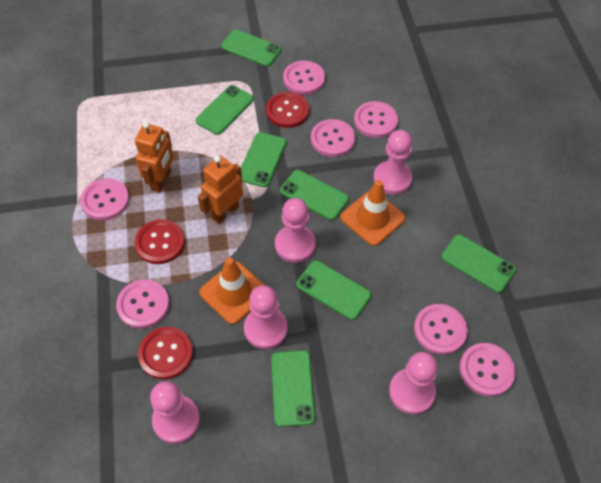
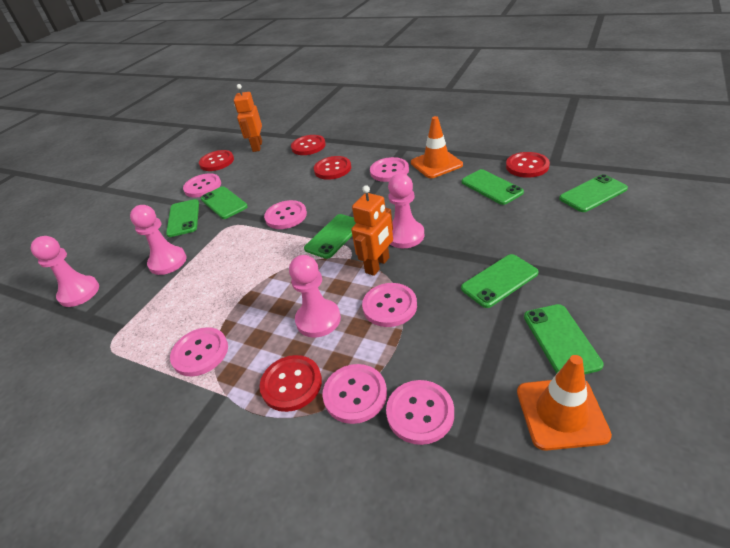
pink pawn: 5 -> 4
red button: 3 -> 5

